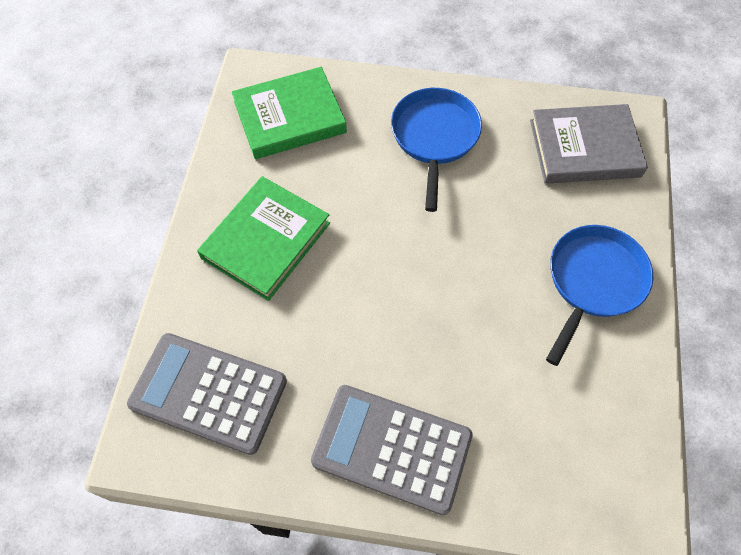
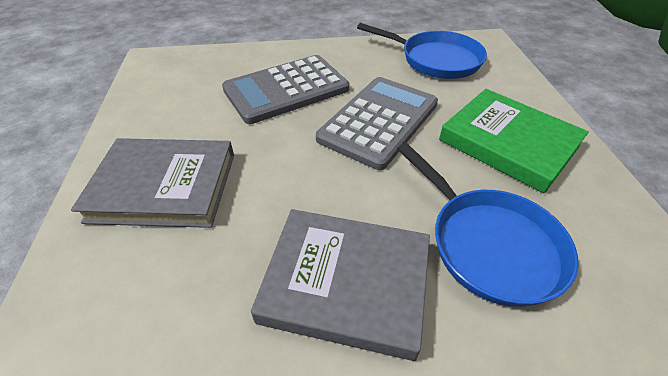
green book: 2 -> 1
grey book: 1 -> 2

